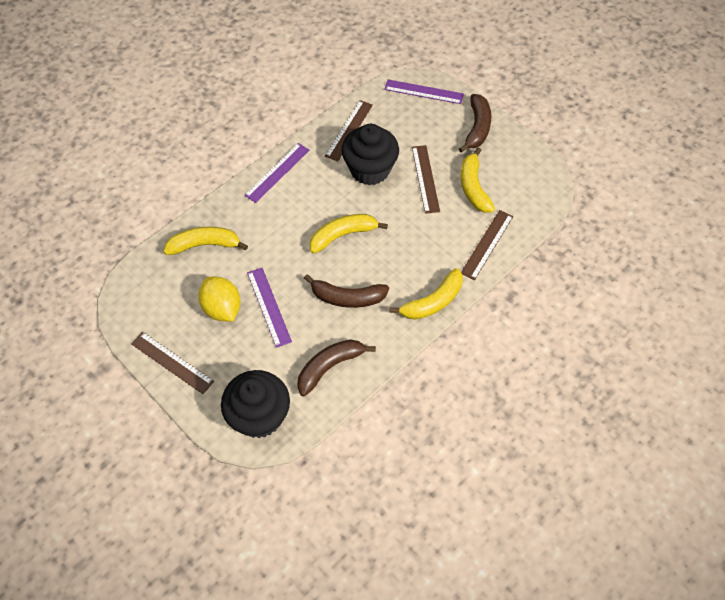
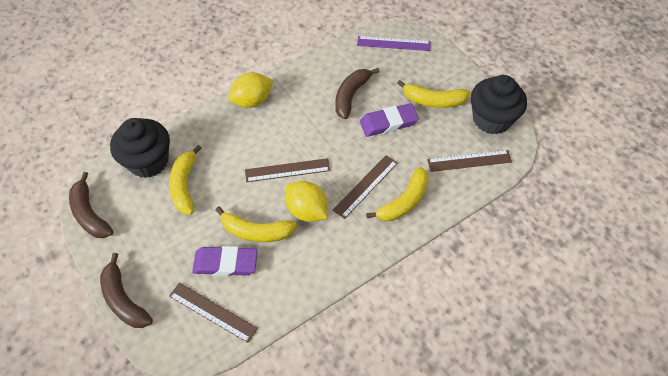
purple eraser: 0 -> 2
purple ruler: 3 -> 1
yellow lemon: 1 -> 2

